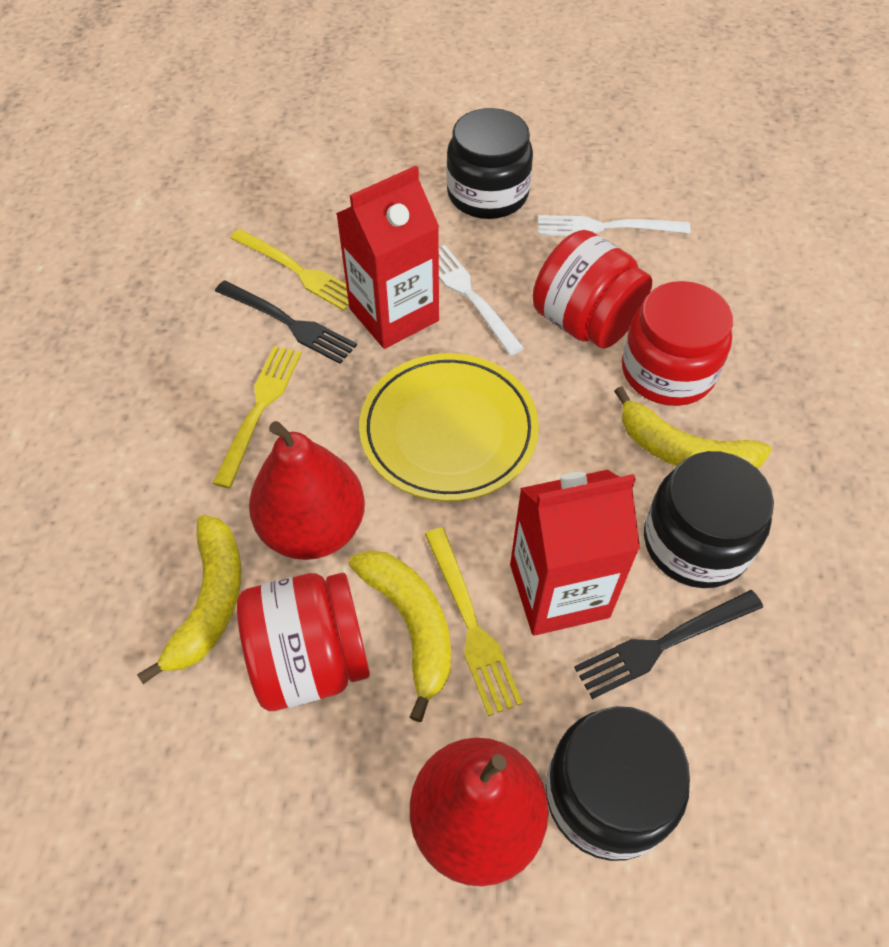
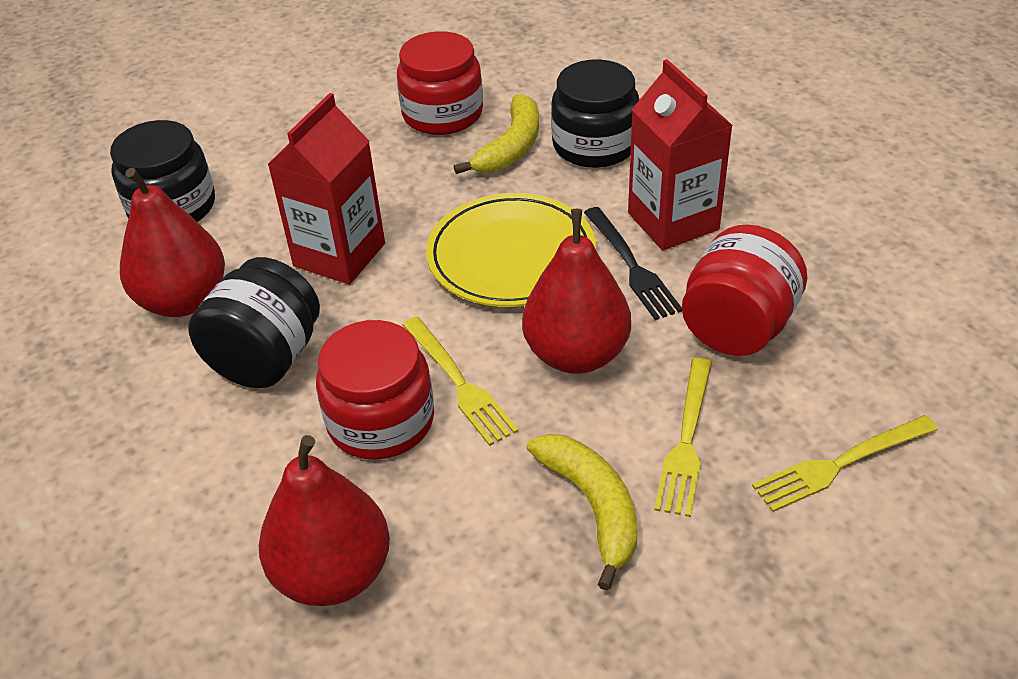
black fork: 2 -> 1
red pear: 2 -> 3
white fork: 2 -> 0
yellow banana: 3 -> 2

